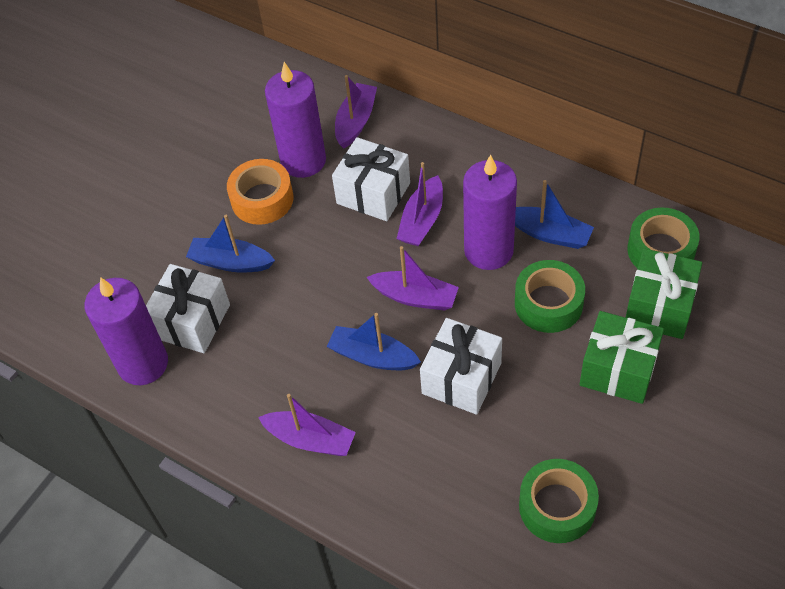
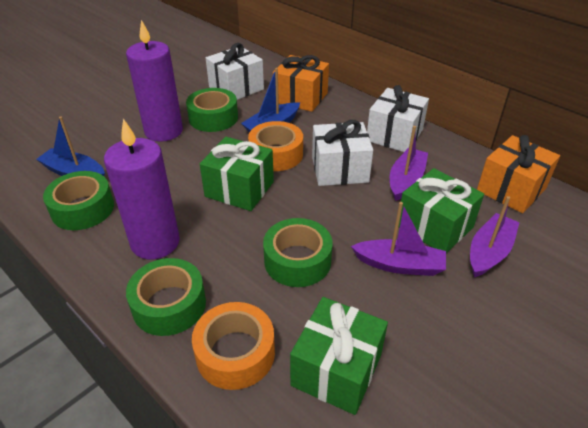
blue boat: 3 -> 2
green gift: 2 -> 3
green tape: 3 -> 4
orange gift: 0 -> 2
orange tape: 1 -> 2
purple boat: 4 -> 3
purple candle: 3 -> 2

